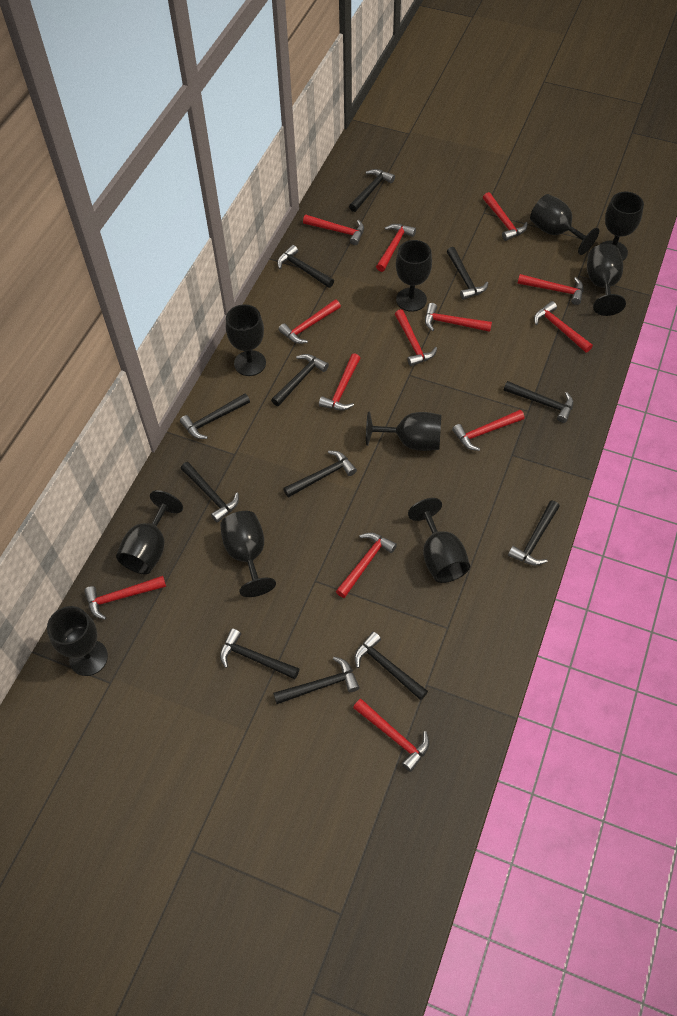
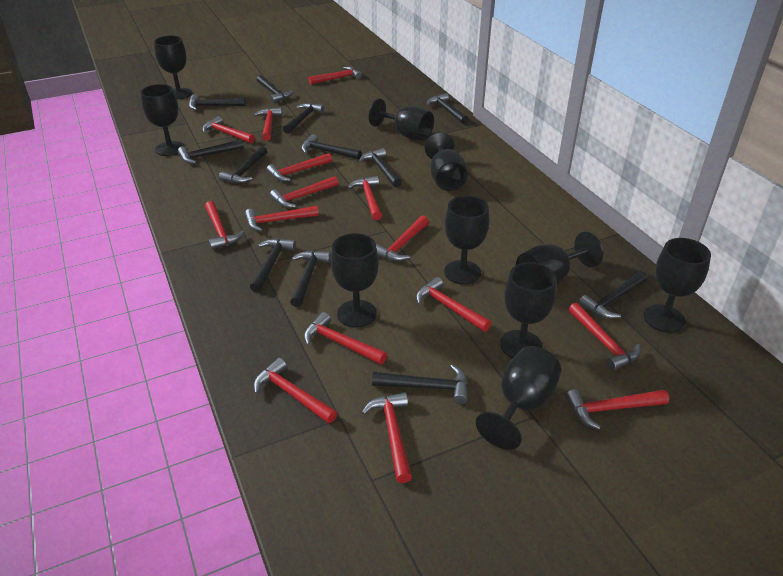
red hammer: 13 -> 15

